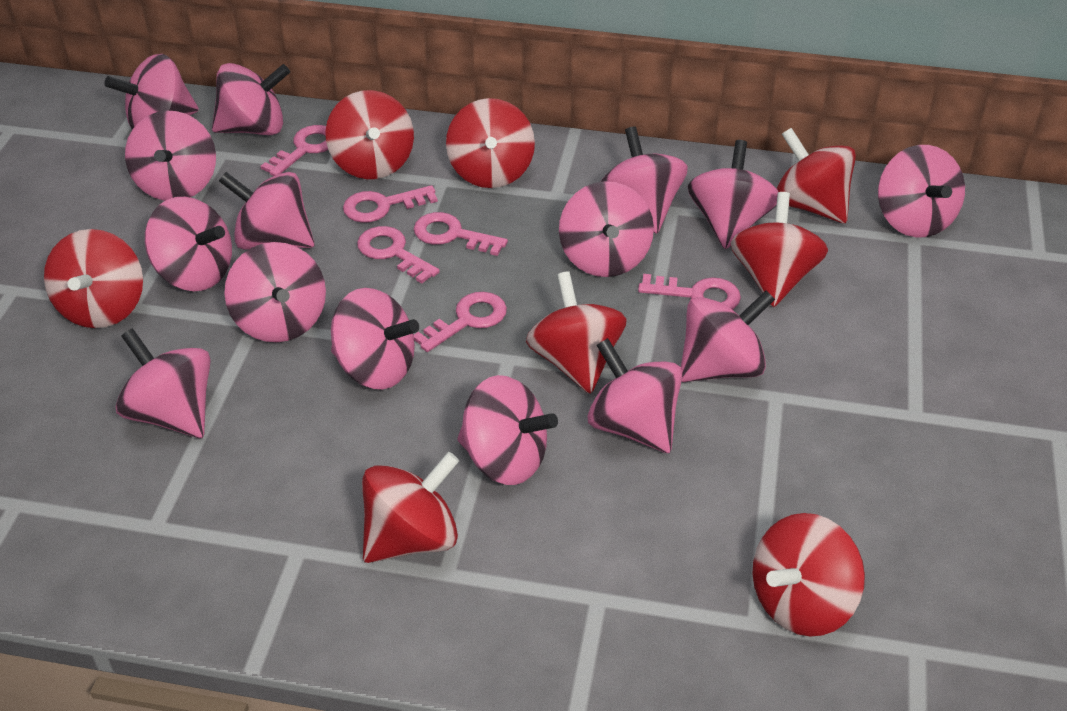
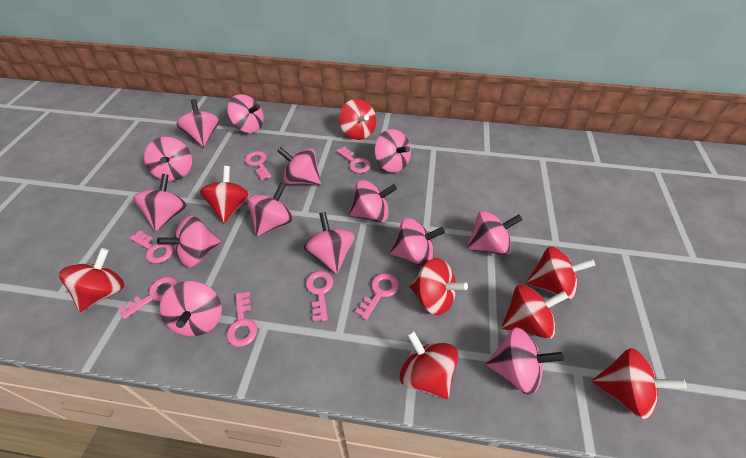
pink key: 6 -> 7
pink spinning top: 15 -> 14

